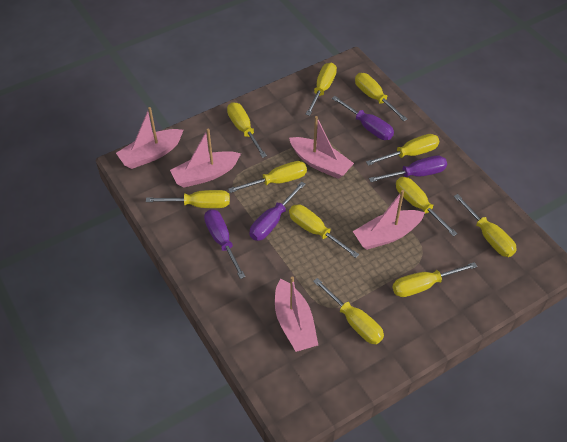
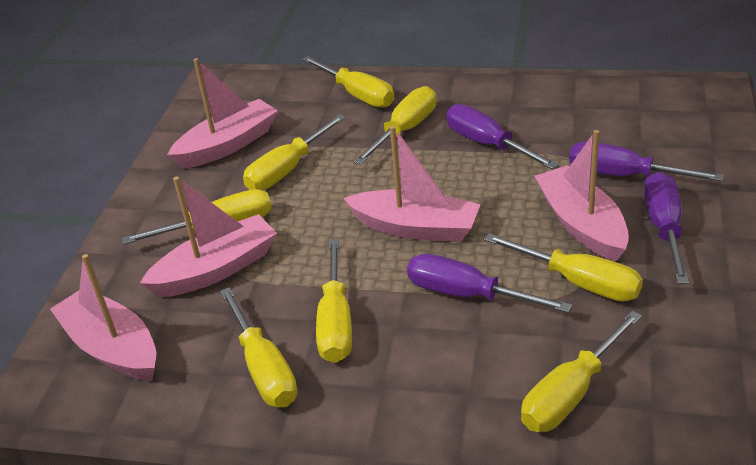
yellow screwdriver: 11 -> 8

